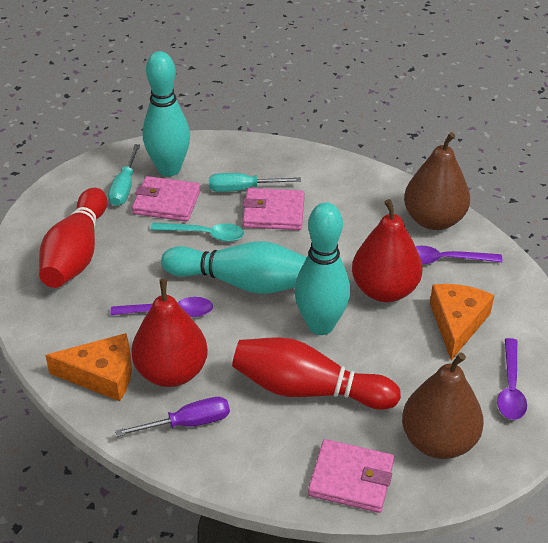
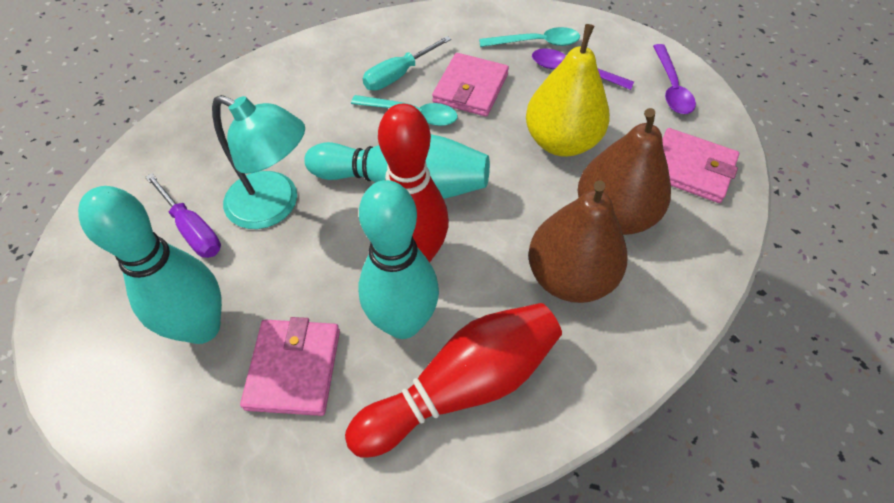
orange cheese: 2 -> 0
purple spoon: 3 -> 2
red pear: 2 -> 0
turquoise lamp: 0 -> 1
turquoise screwdriver: 2 -> 1
turquoise spoon: 1 -> 2
yellow pear: 0 -> 1

